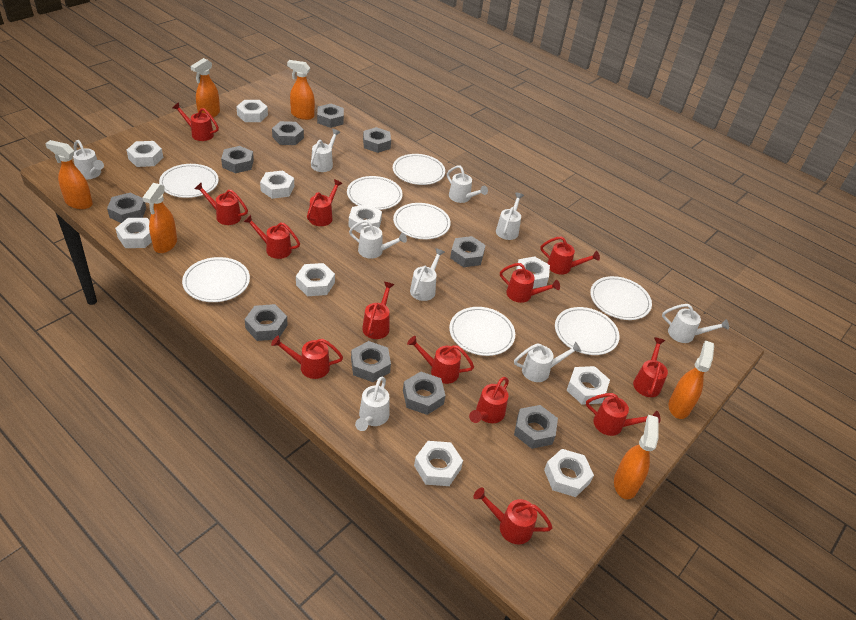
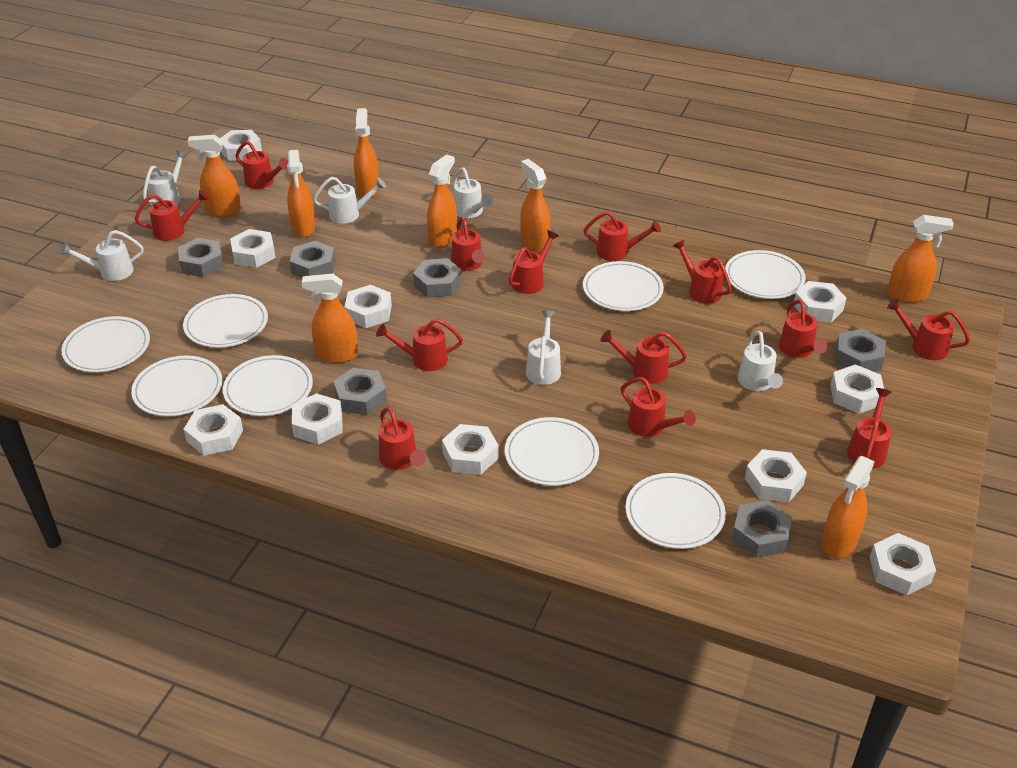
grey nut: 10 -> 6
orange spray bottle: 6 -> 8
white watering can: 9 -> 6

